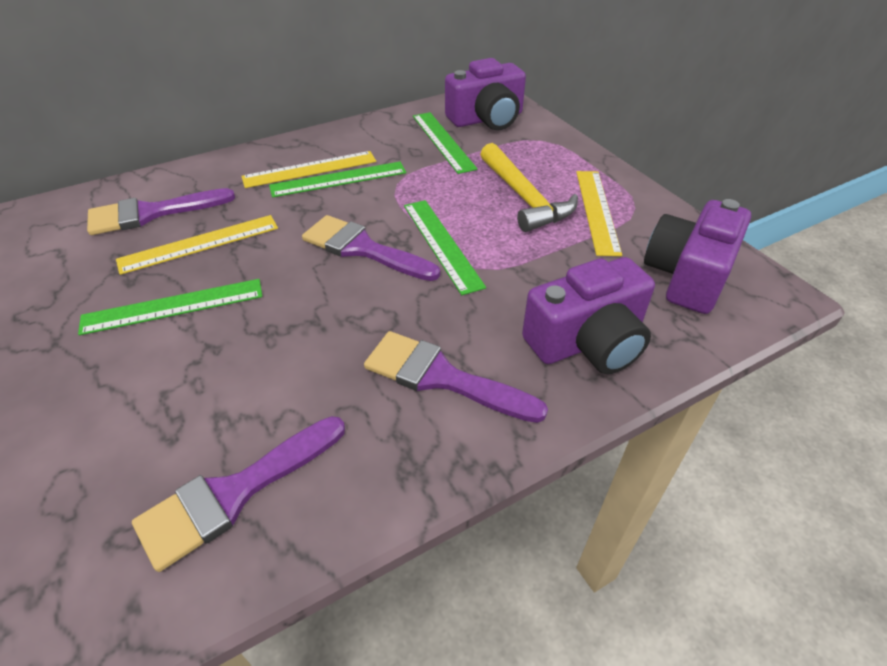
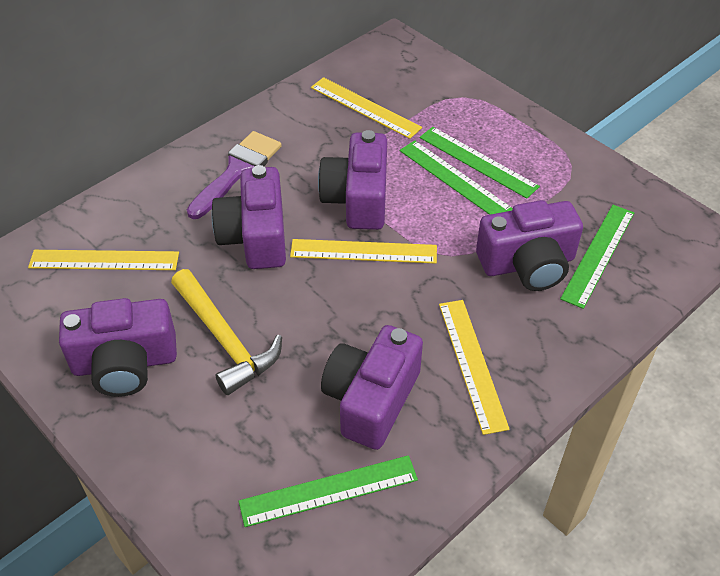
purple brush: 4 -> 1
purple camera: 3 -> 5
yellow ruler: 3 -> 4

